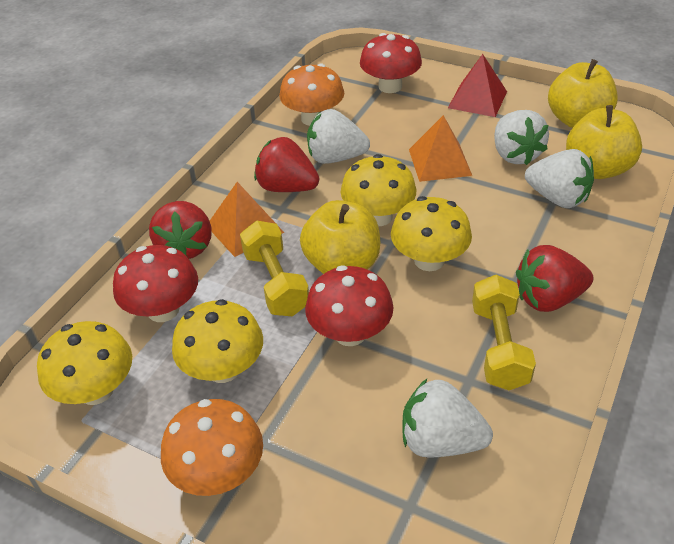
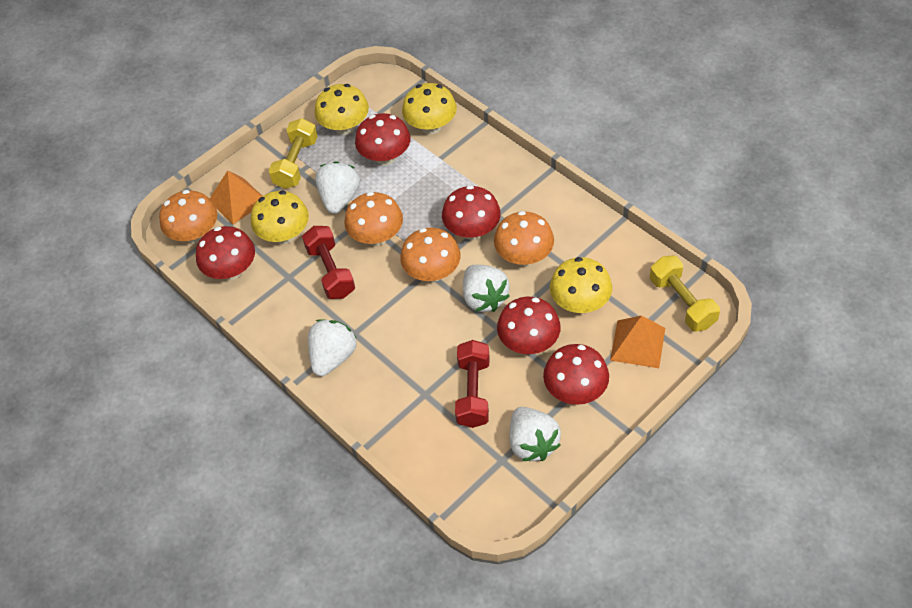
orange mushroom: 2 -> 4
red dumbbell: 0 -> 2
red mushroom: 3 -> 5
red pyramid: 1 -> 0
red strawberry: 3 -> 0
yellow apple: 3 -> 0

